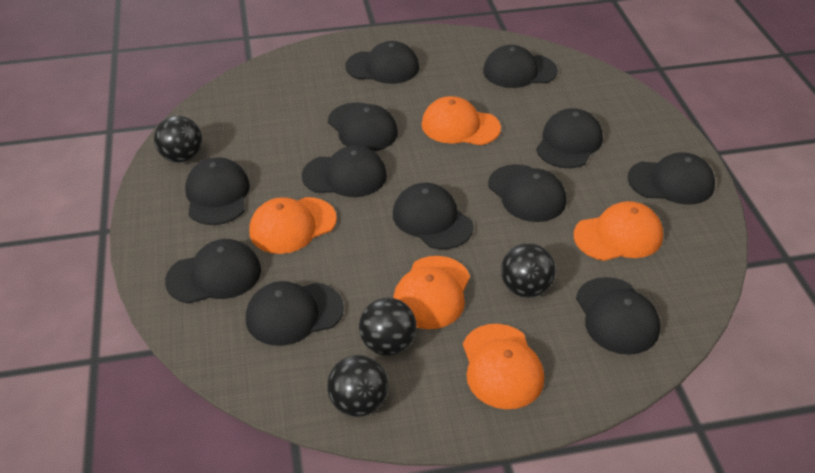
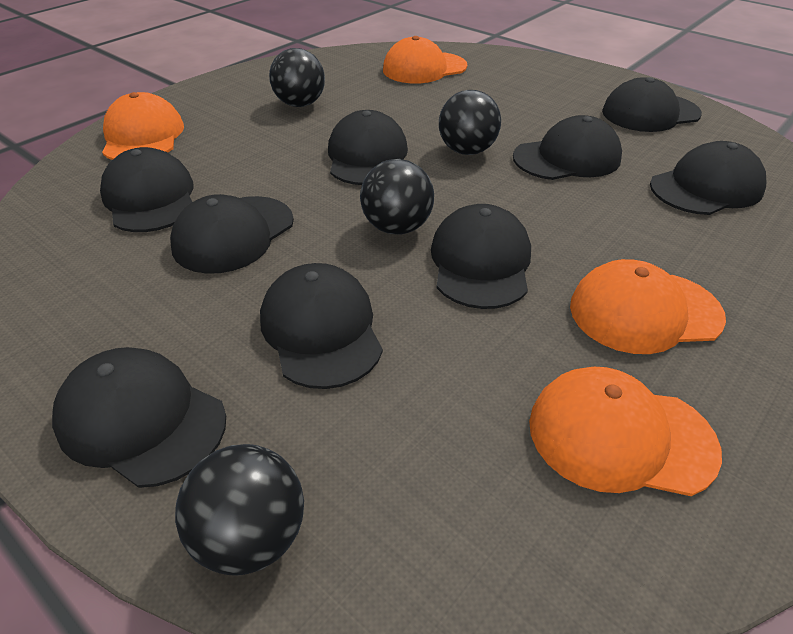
black cap: 12 -> 9
orange cap: 5 -> 4

